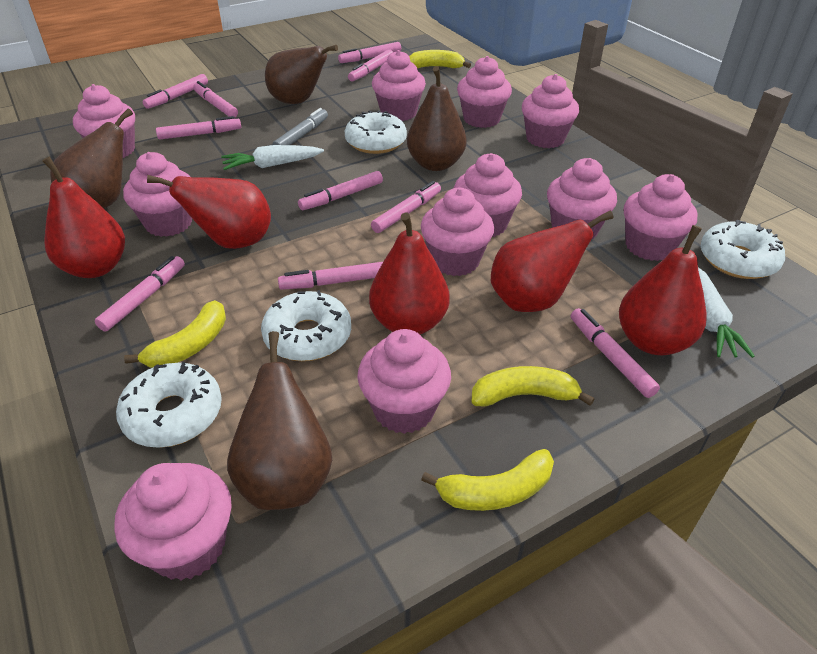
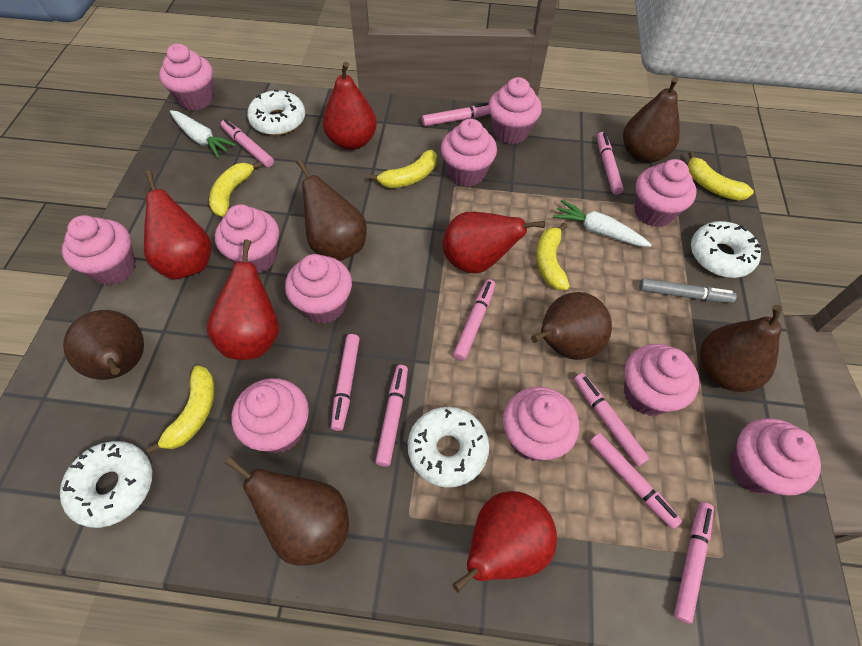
brown pear: 4 -> 6
pink marker: 10 -> 9
yellow banana: 4 -> 5

